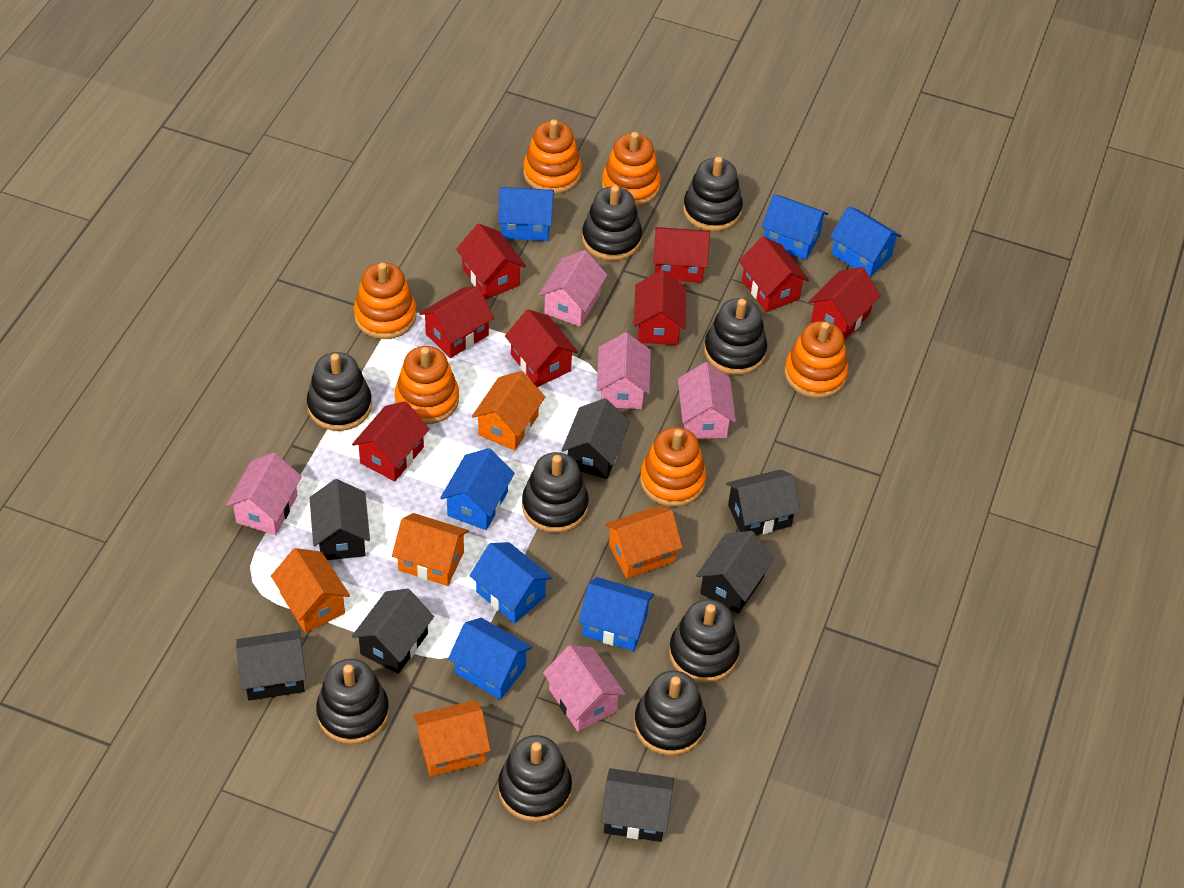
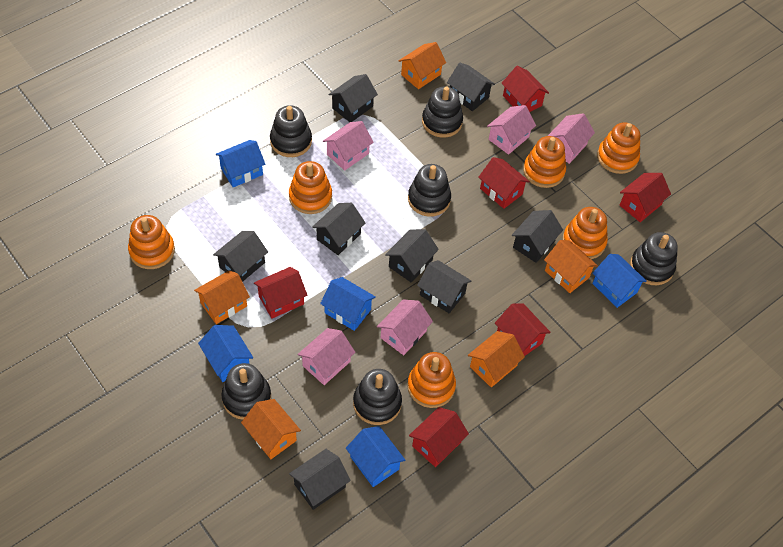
black house: 7 -> 8
black stacking toy: 9 -> 6
blue house: 7 -> 5
red house: 8 -> 6

